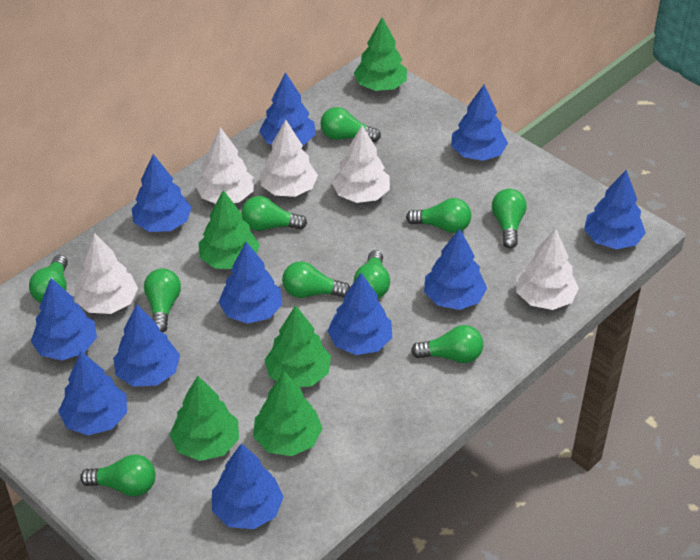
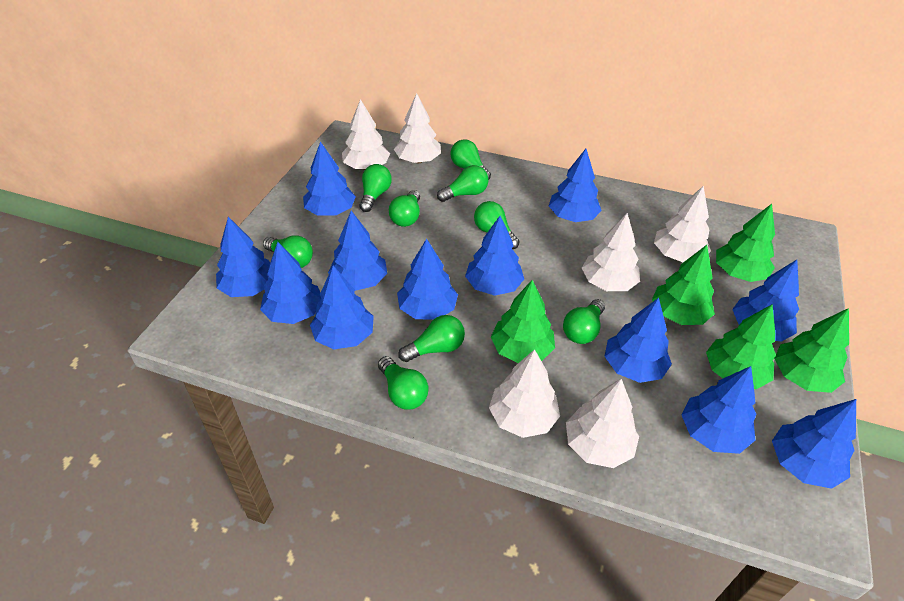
blue tree: 11 -> 12
green light bulb: 10 -> 9
white tree: 5 -> 6

